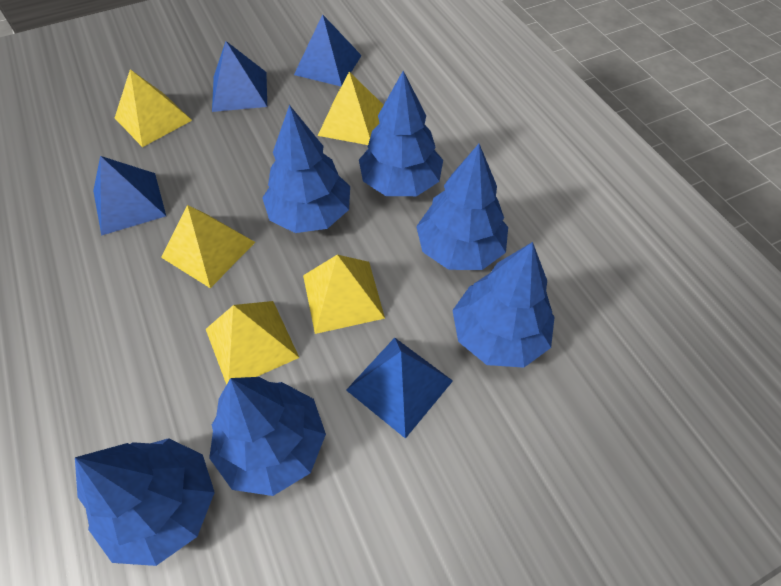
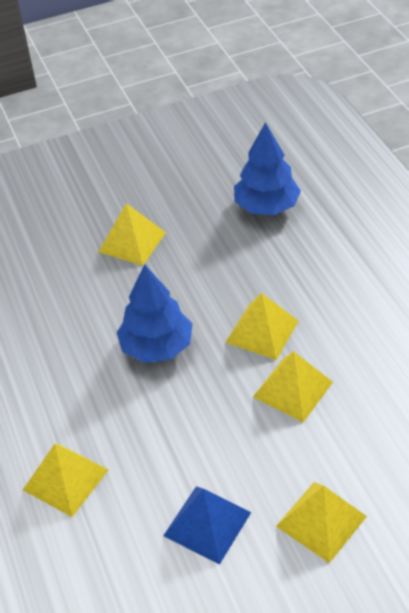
blue pyramid: 4 -> 1
blue tree: 6 -> 2

